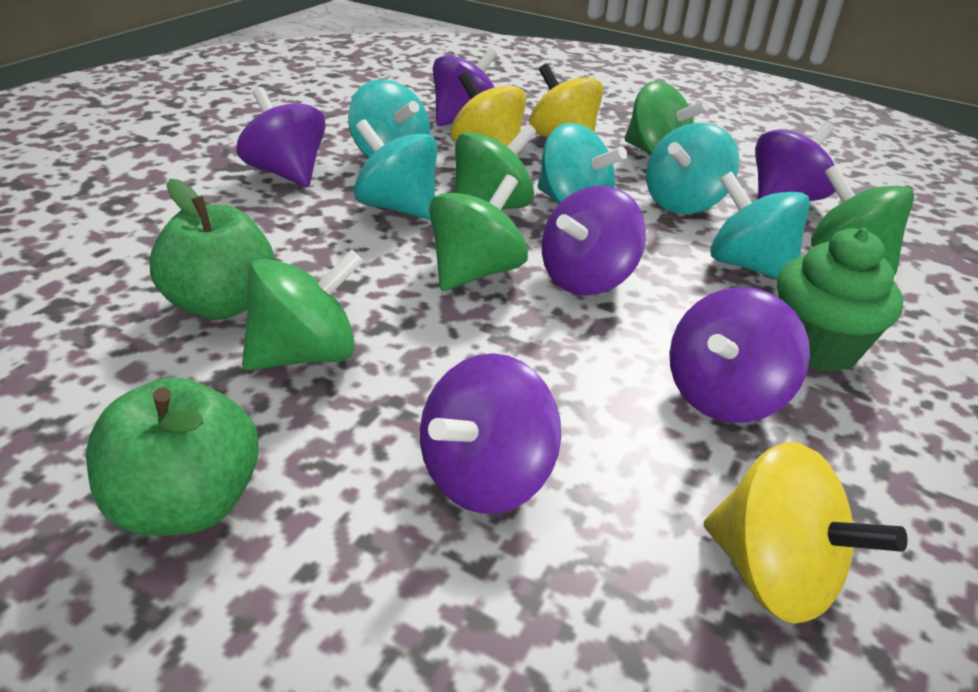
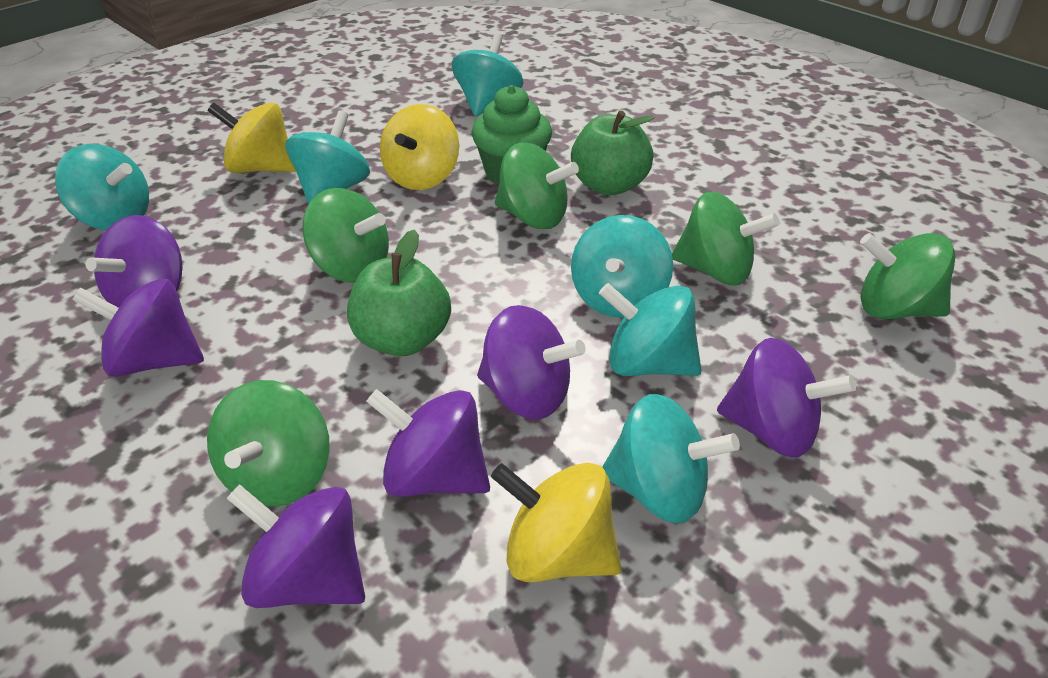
turquoise spinning top: 5 -> 6

